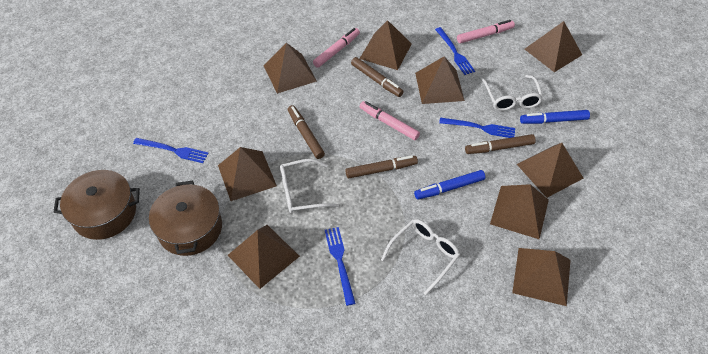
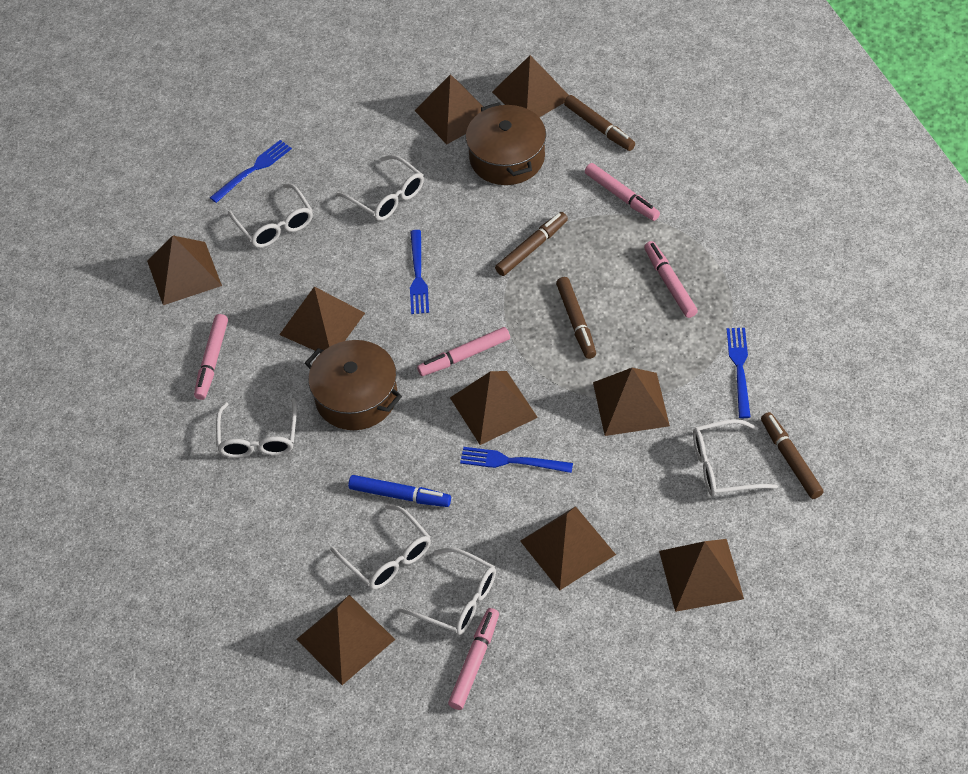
blue marker: 2 -> 1
pink marker: 3 -> 5
white glasses: 3 -> 6

